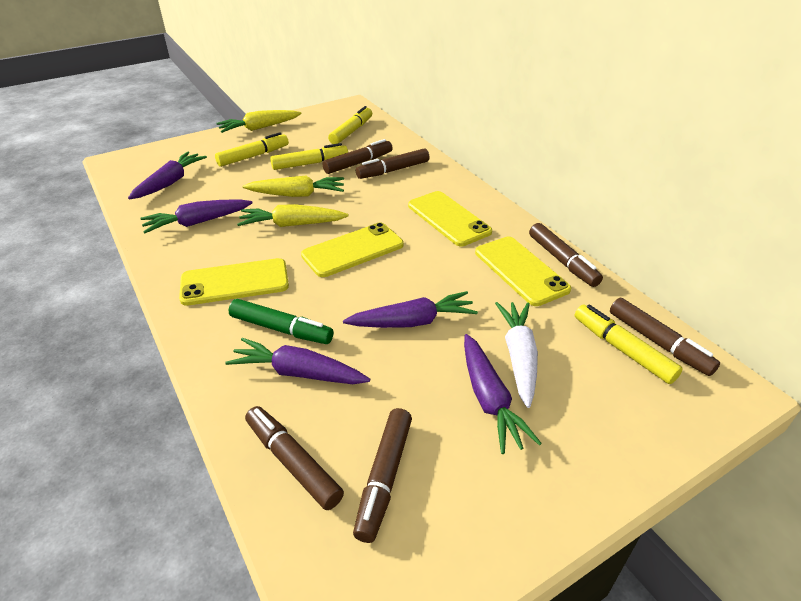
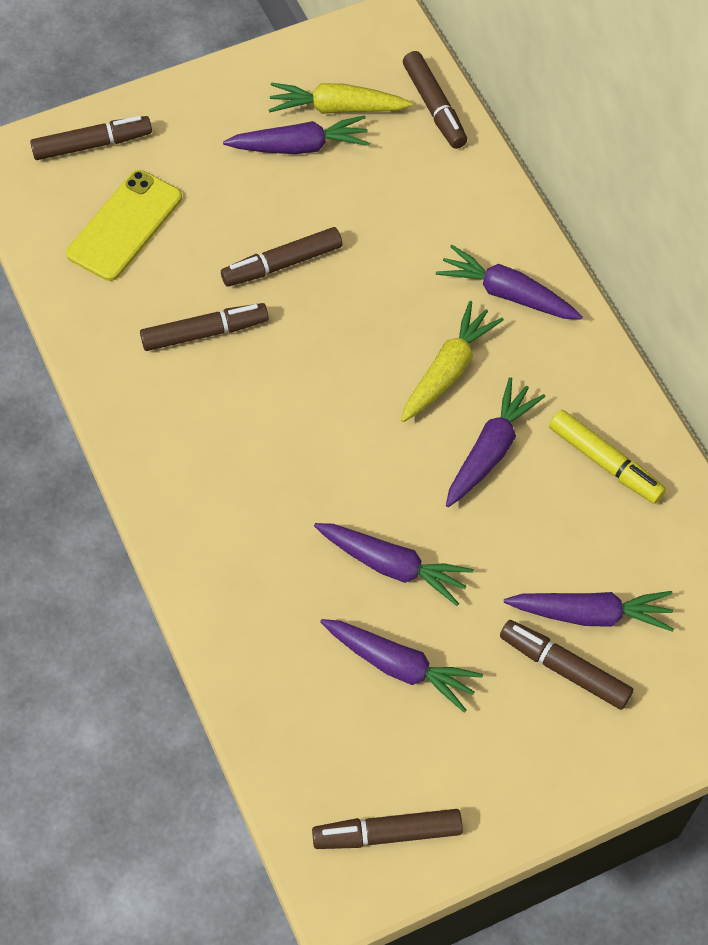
green marker: 1 -> 0
purple carrot: 5 -> 6
white carrot: 1 -> 0
yellow carrot: 3 -> 2
yellow marker: 4 -> 1
yellow phone: 4 -> 1

